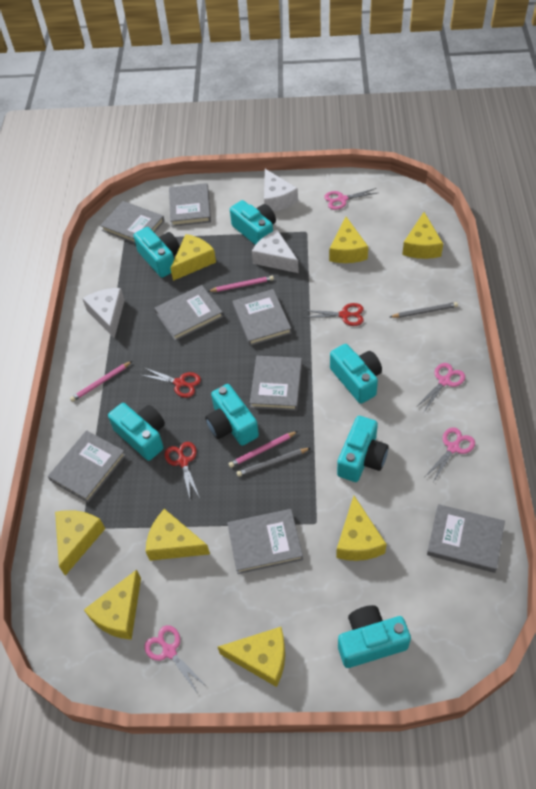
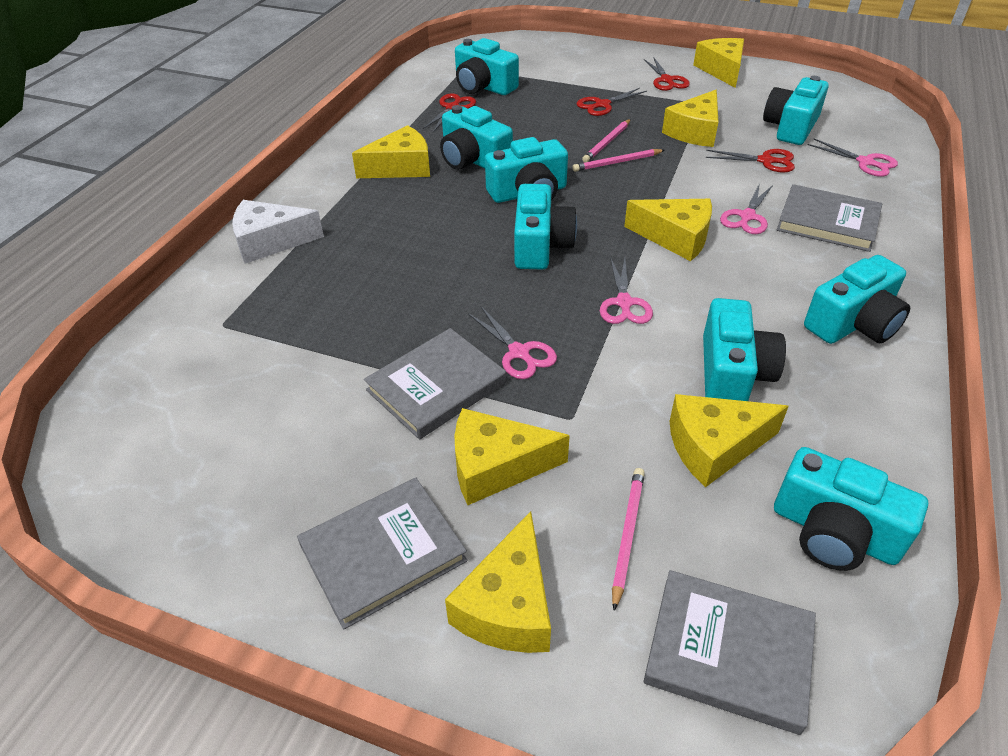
grey book: 8 -> 4
grey pencil: 2 -> 0
red scissors: 3 -> 4
turquoise camera: 7 -> 8
white cheese: 3 -> 1
yellow cheese: 8 -> 7

